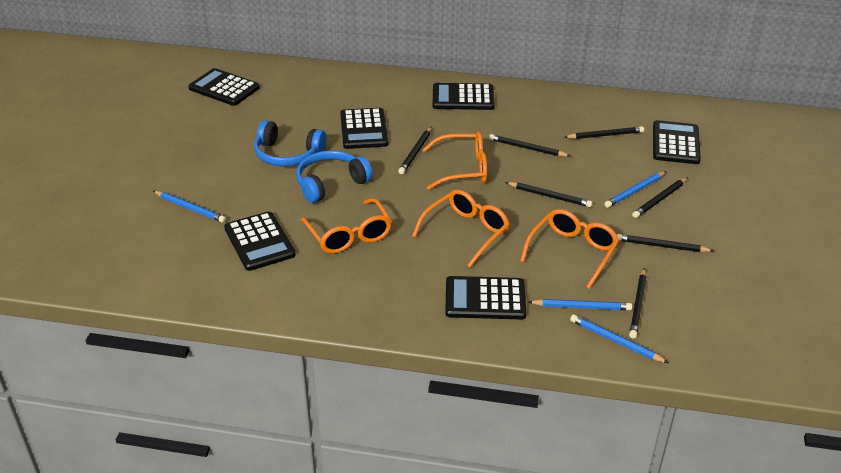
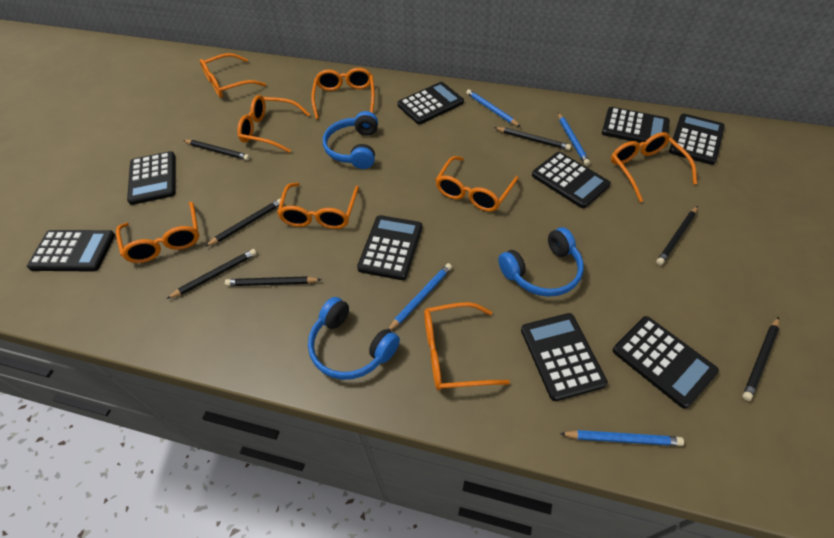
black calculator: 6 -> 9
blue headphones: 2 -> 3
orange glasses: 4 -> 8

